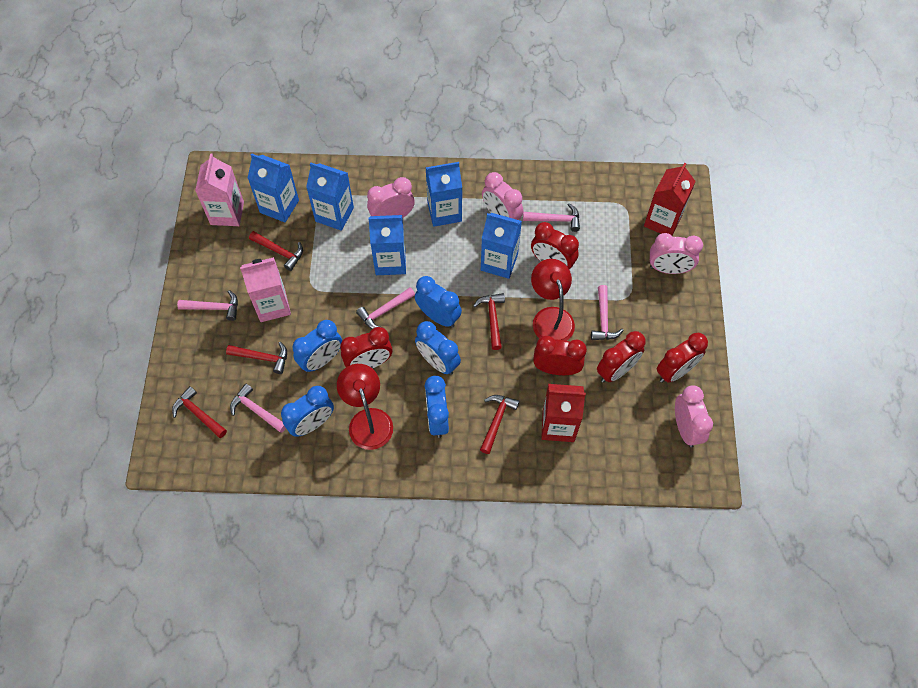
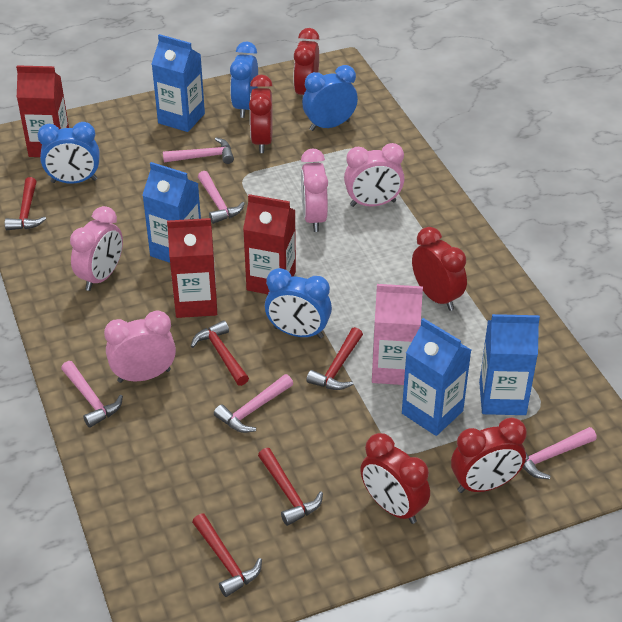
blue carton: 5 -> 4
blue clock: 5 -> 4
pink carton: 2 -> 1
red carton: 2 -> 3
red lamp: 2 -> 0

